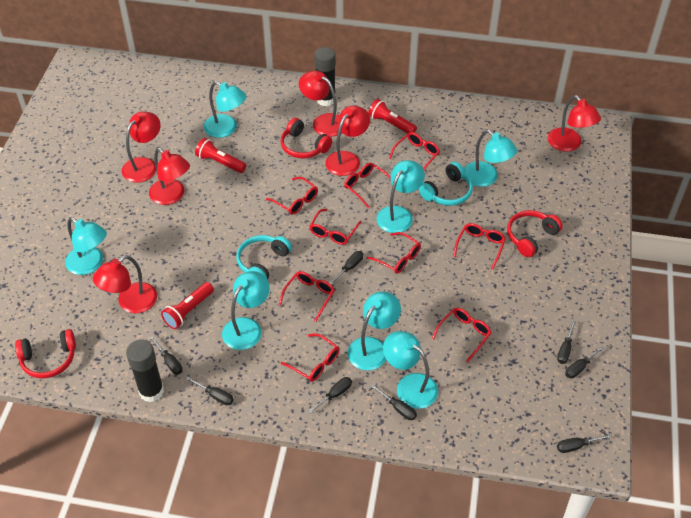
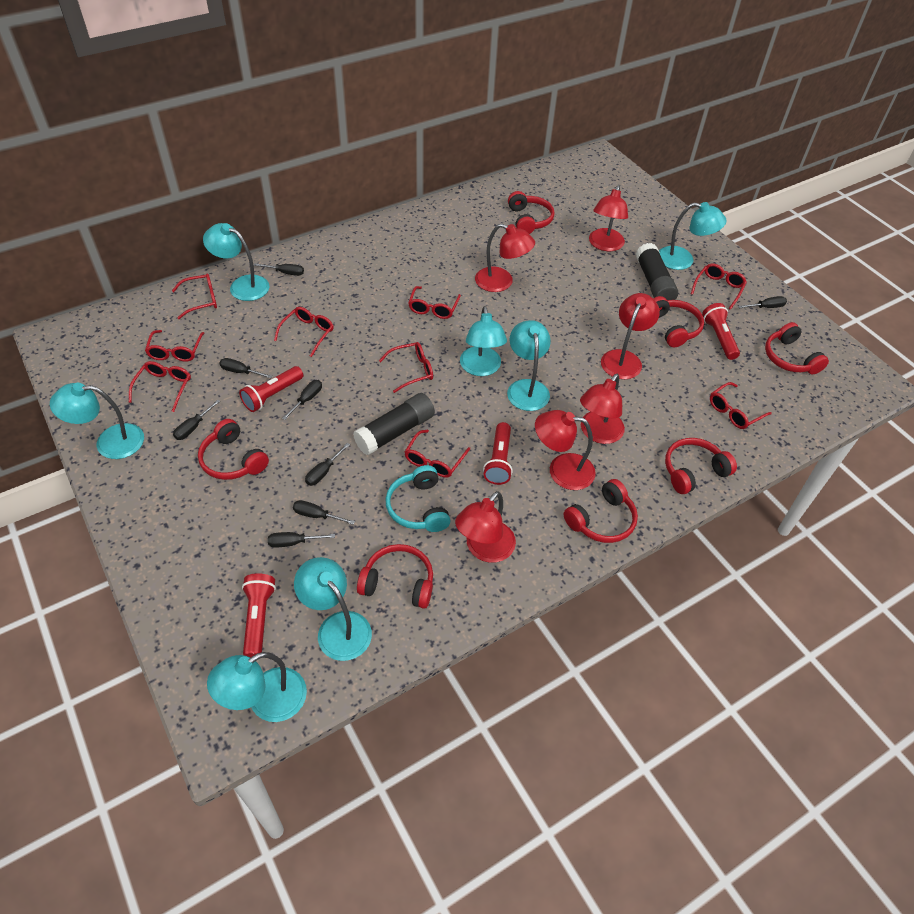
red flashlight: 3 -> 4
red headphones: 3 -> 7
turquoise headphones: 2 -> 1

